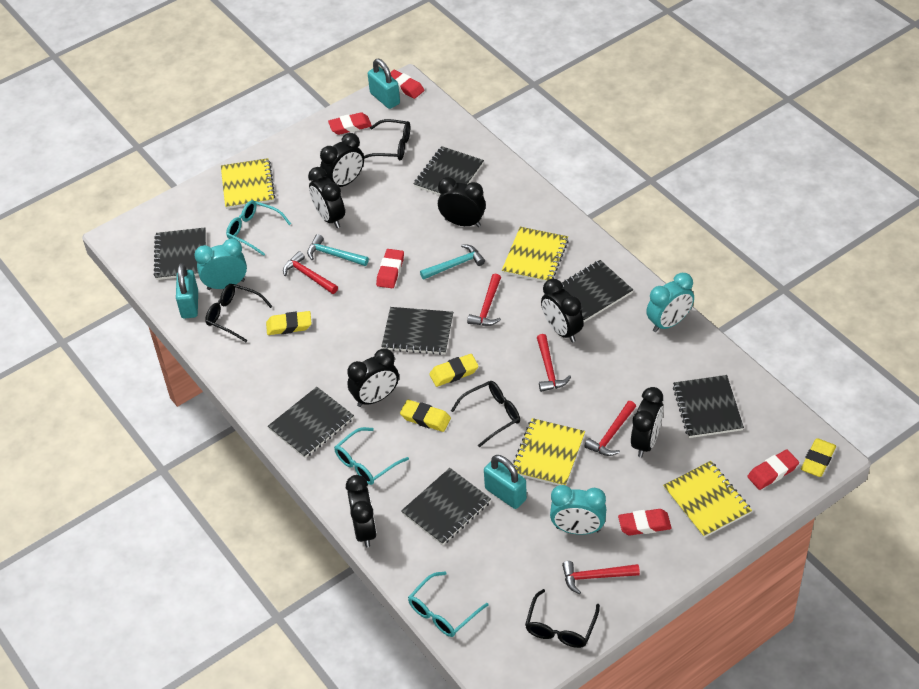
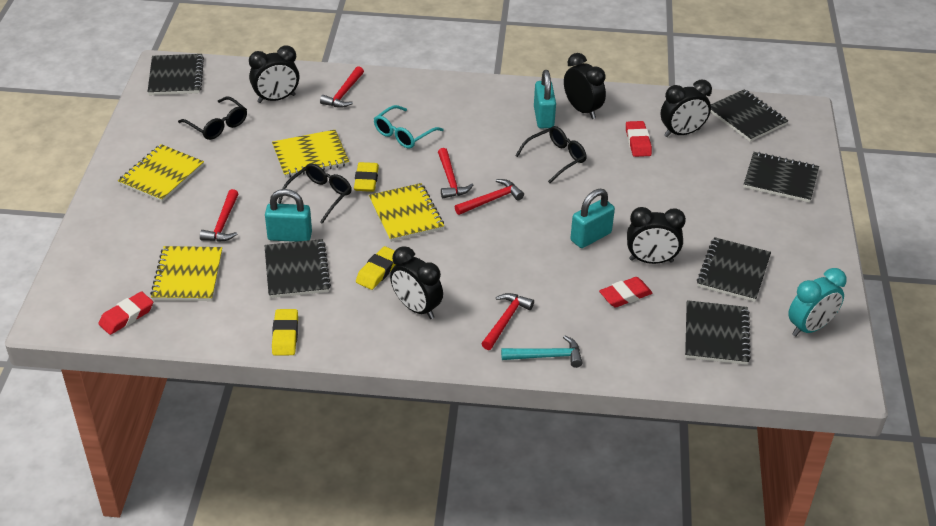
black clock: 7 -> 5
black glasses: 4 -> 3
black notebook: 7 -> 6
red eraser: 5 -> 3
turquoise clock: 3 -> 1
turquoise glasses: 3 -> 1
turquoise hammer: 2 -> 1
yellow eraser: 4 -> 3

